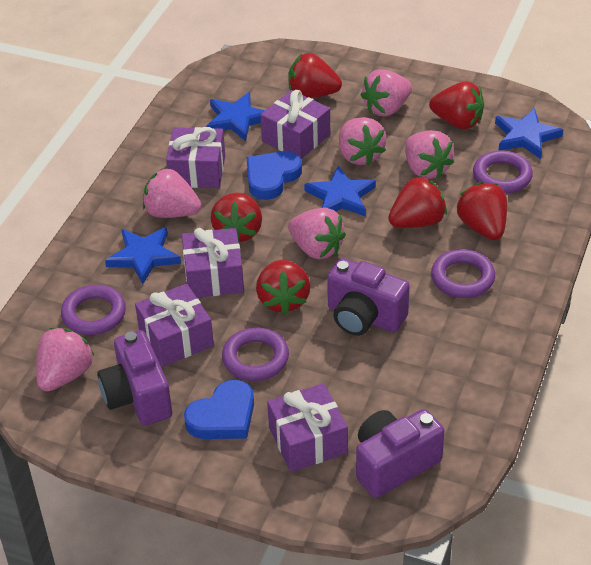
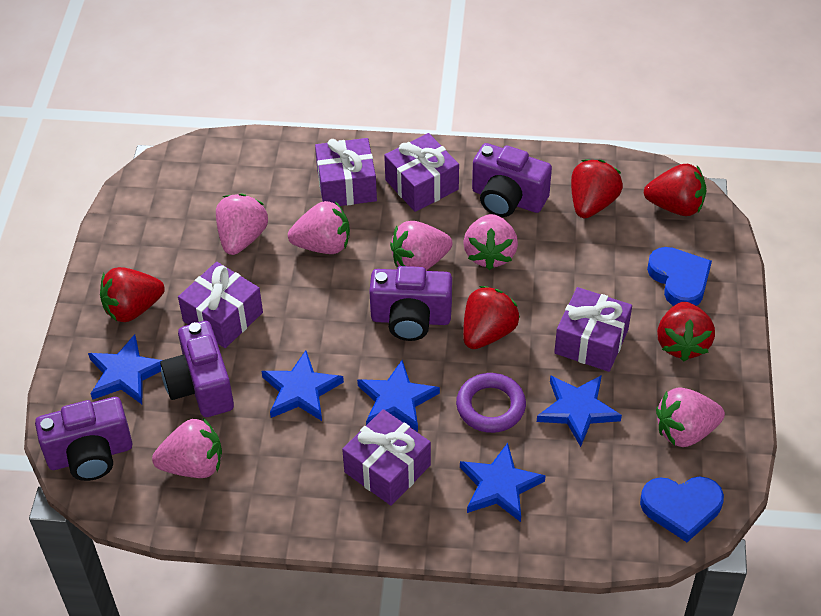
blue star: 4 -> 5
purple camera: 3 -> 4
purple ring: 4 -> 1
red strawberry: 6 -> 5

